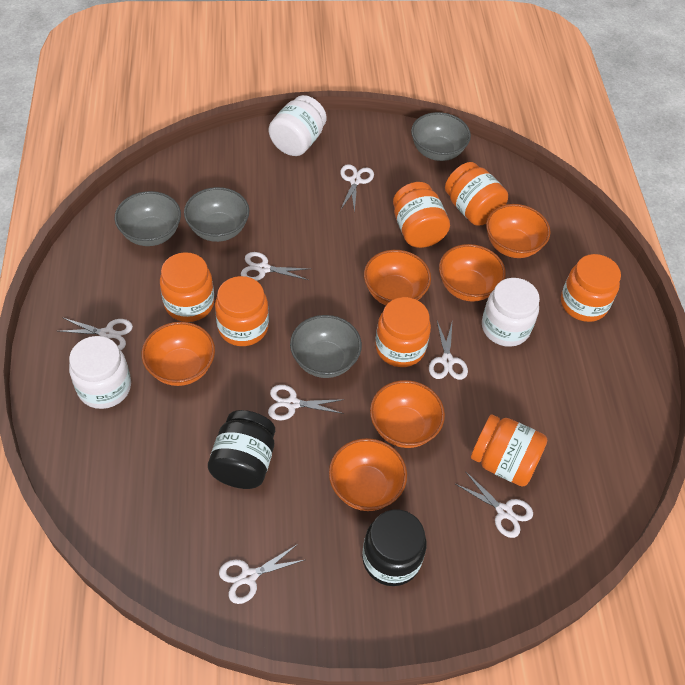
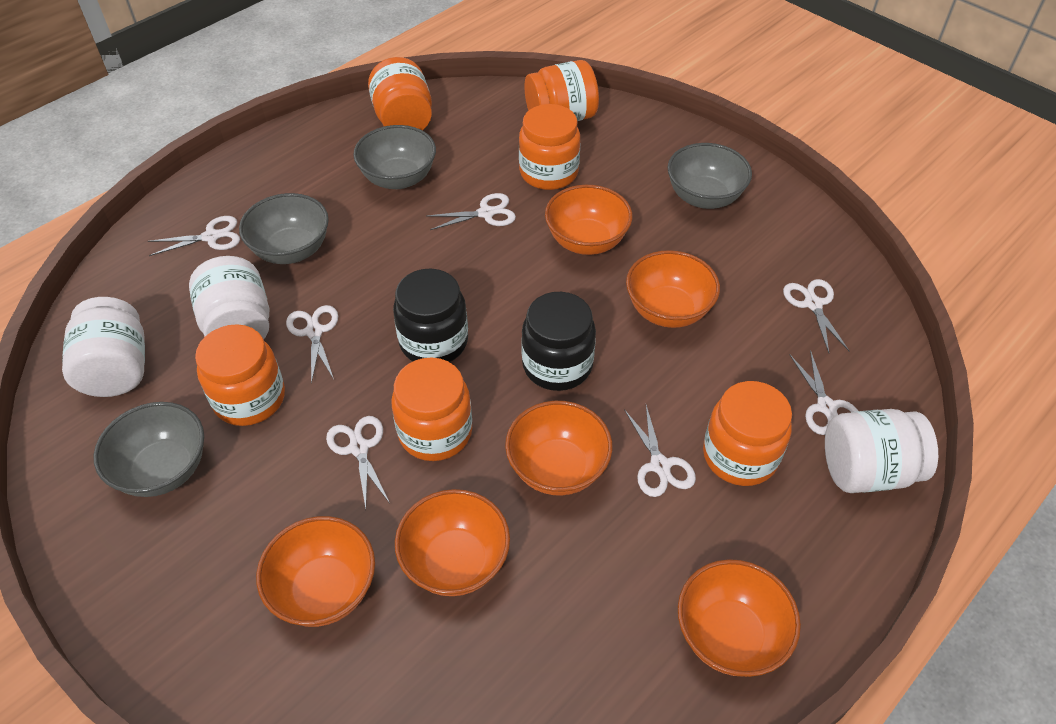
orange jar: 7 -> 6

